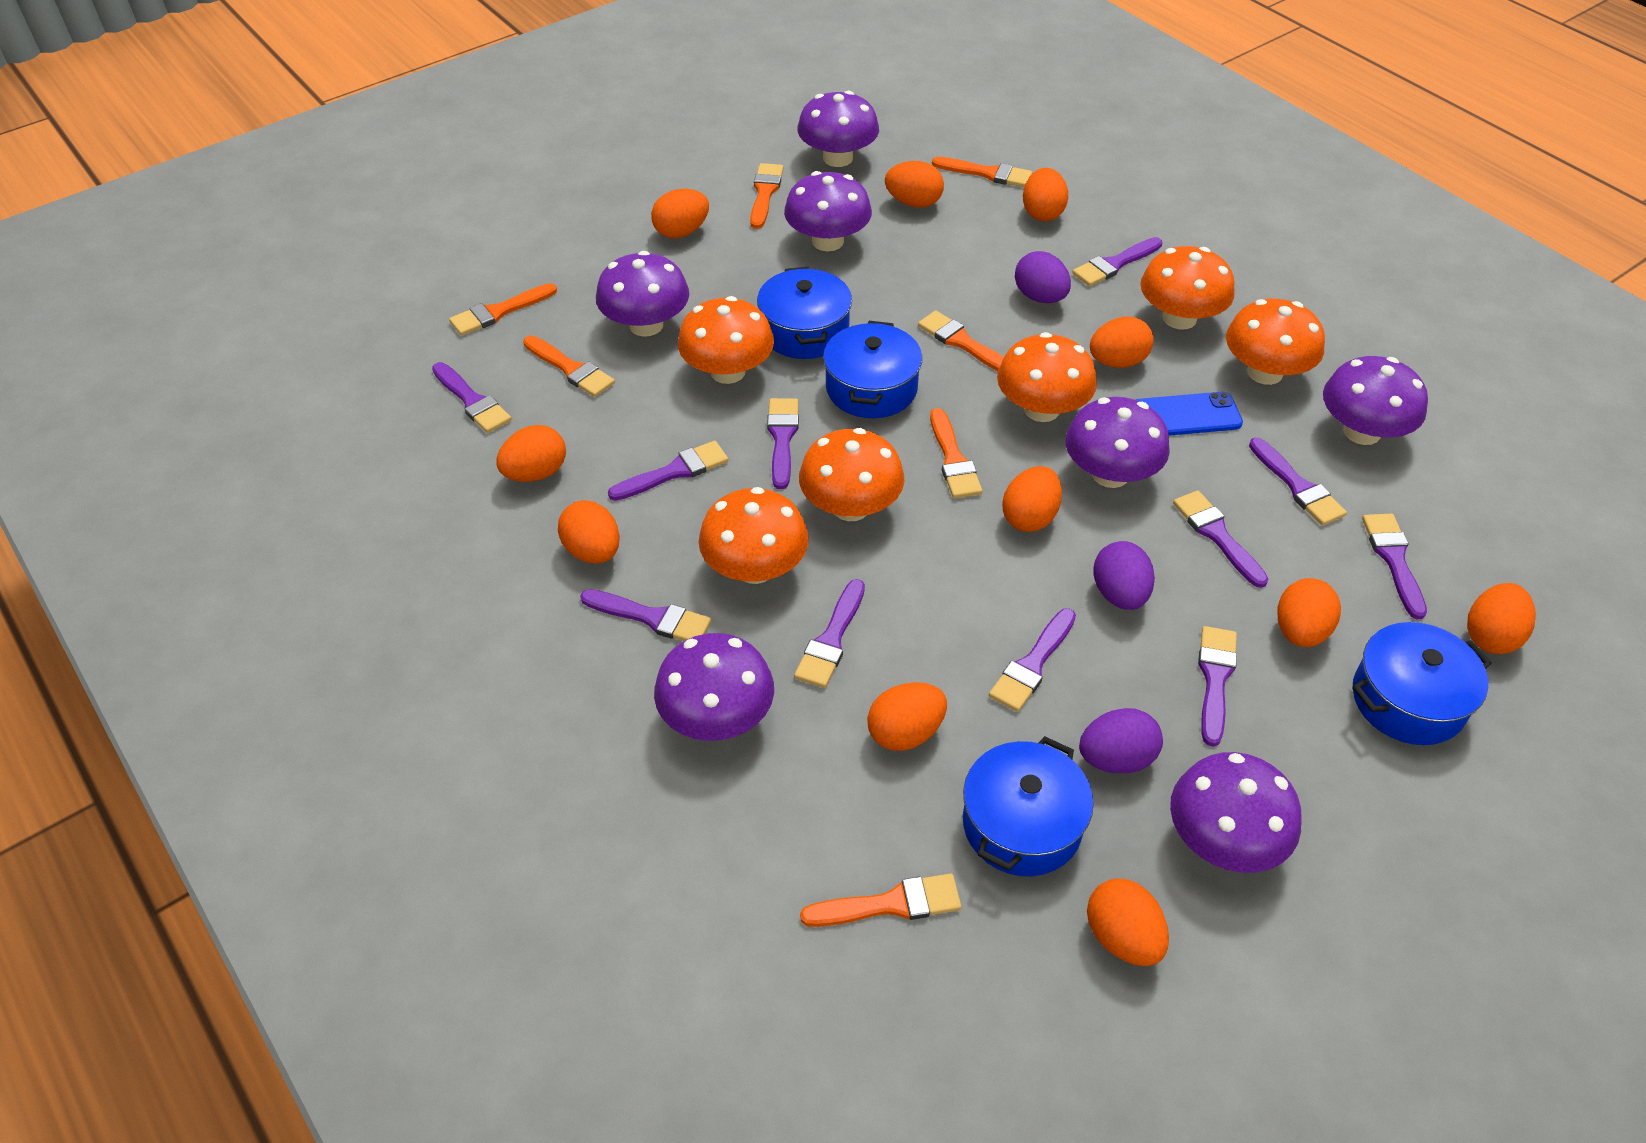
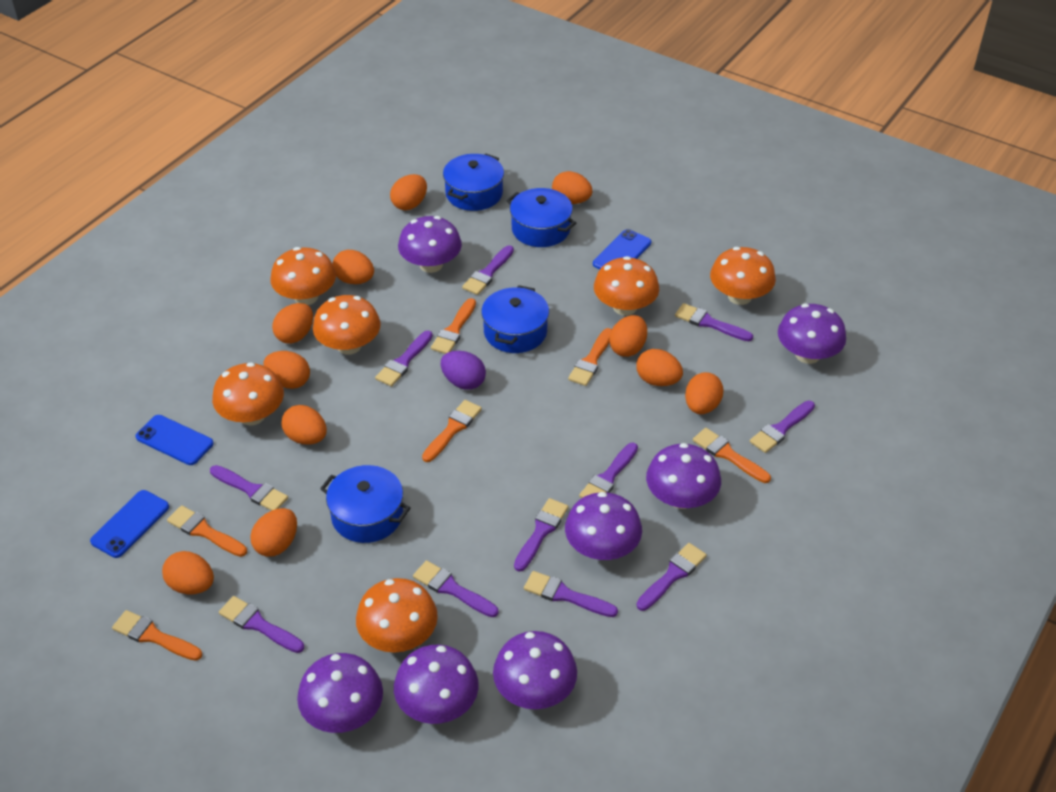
blue phone: 1 -> 3
orange brush: 7 -> 6
purple egg: 3 -> 1

